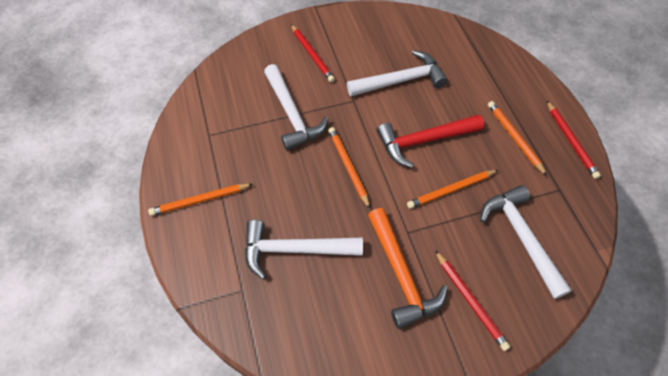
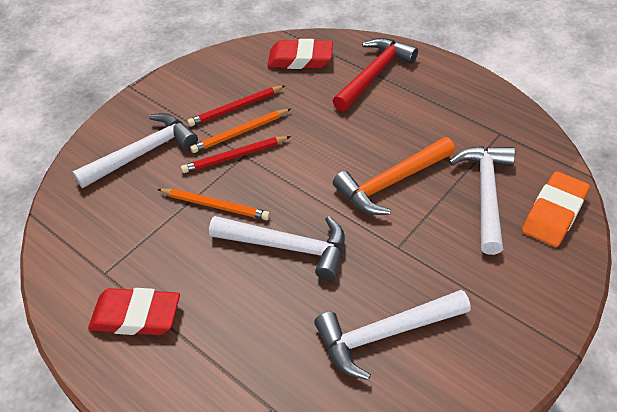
orange eraser: 0 -> 1
orange pencil: 4 -> 2
red eraser: 0 -> 2
red pencil: 3 -> 2

